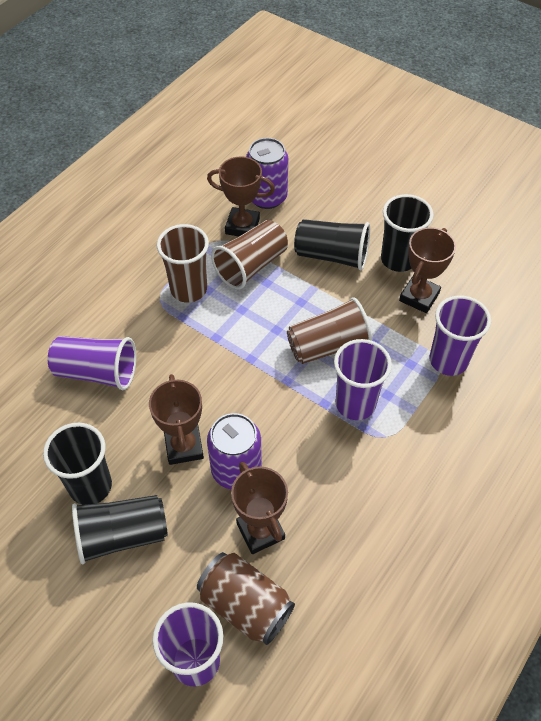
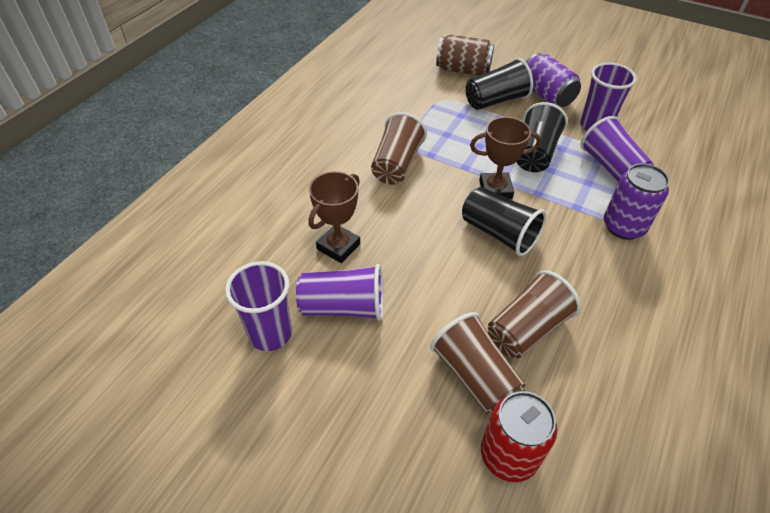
black cup: 4 -> 3
brown trophy: 4 -> 2
red can: 0 -> 1

